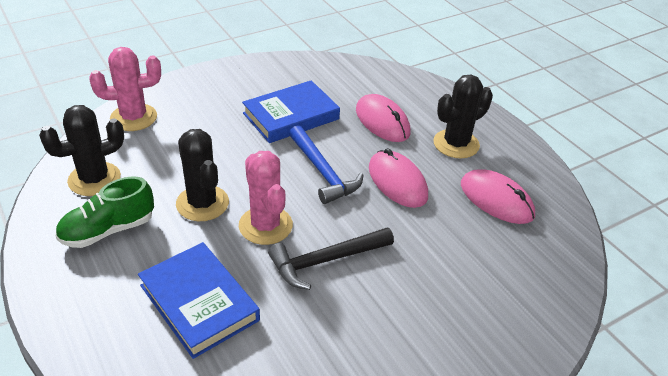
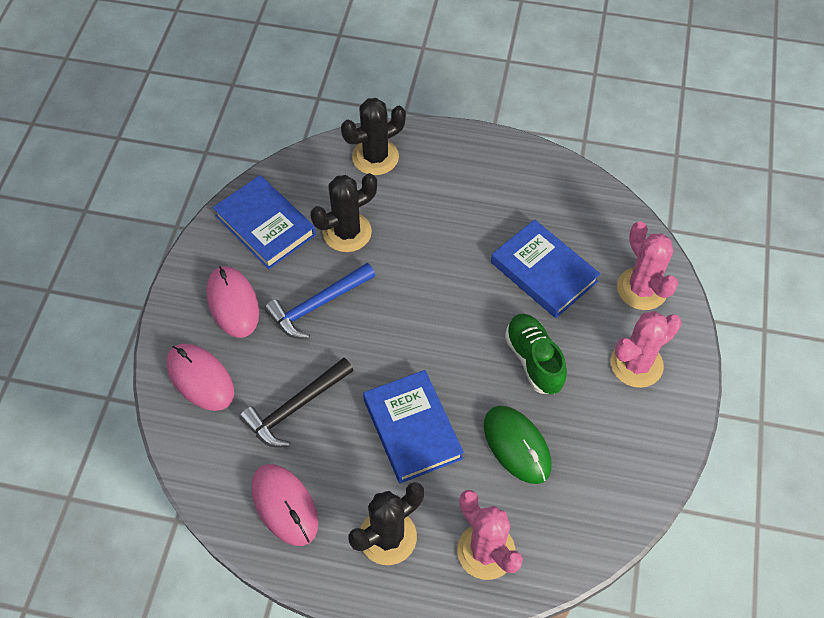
blue book: 2 -> 3
green mouse: 0 -> 1
pink cactus: 2 -> 3

